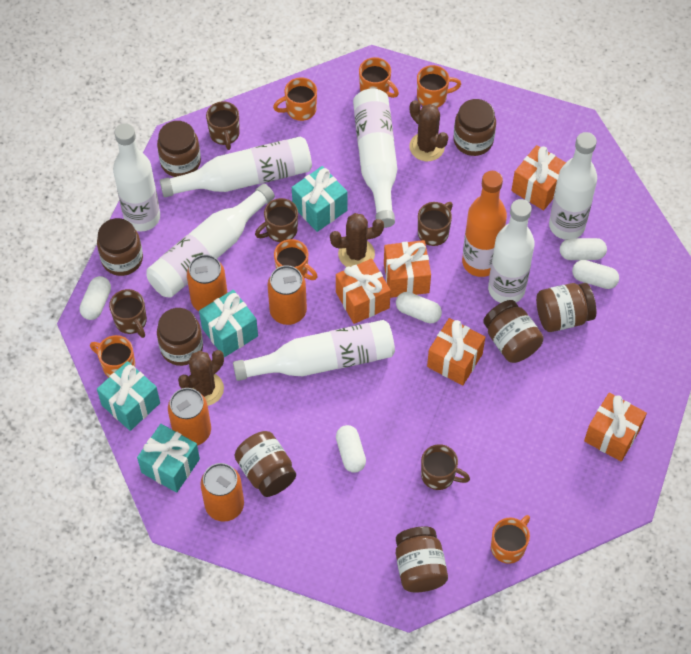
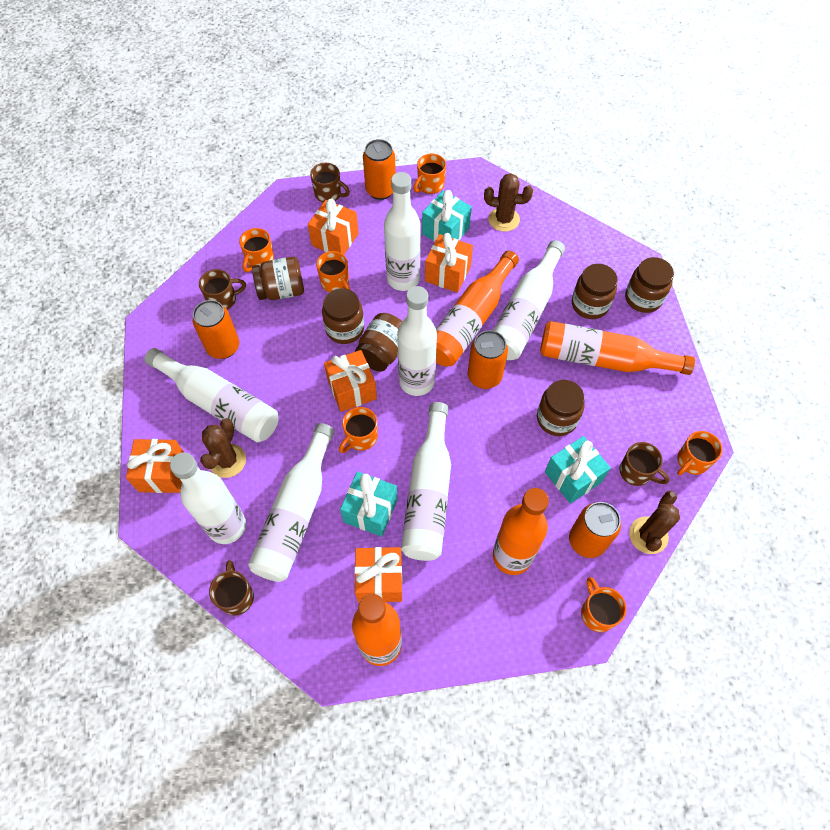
brown jar: 8 -> 6
brown mug: 5 -> 4
orange bottle: 1 -> 4
turquoise gift: 4 -> 3
white capsule: 5 -> 0

